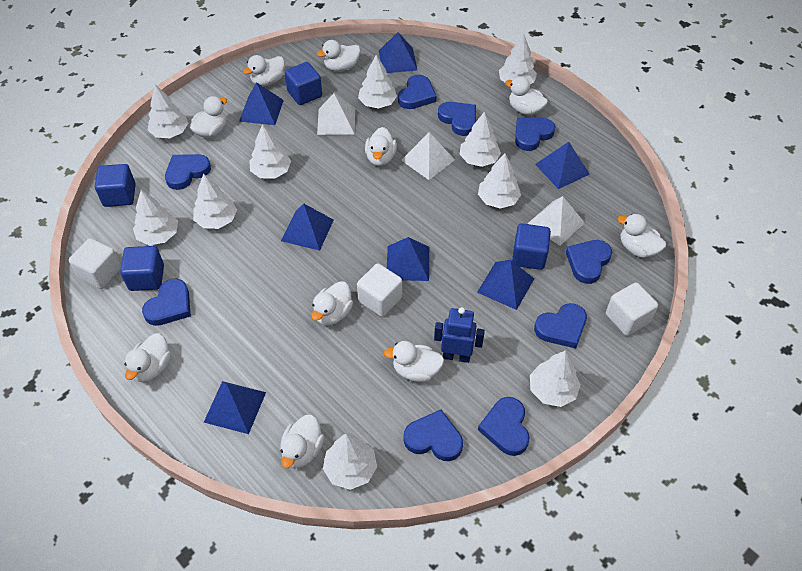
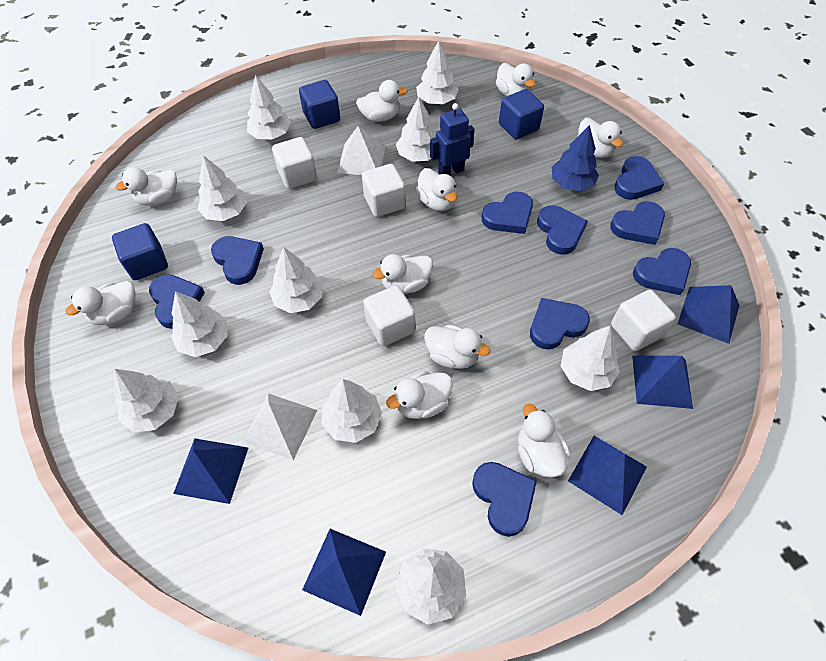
blue cube: 4 -> 3
blue pyramid: 7 -> 5
blue tree: 0 -> 1
white cube: 3 -> 4
white pyramid: 3 -> 2

